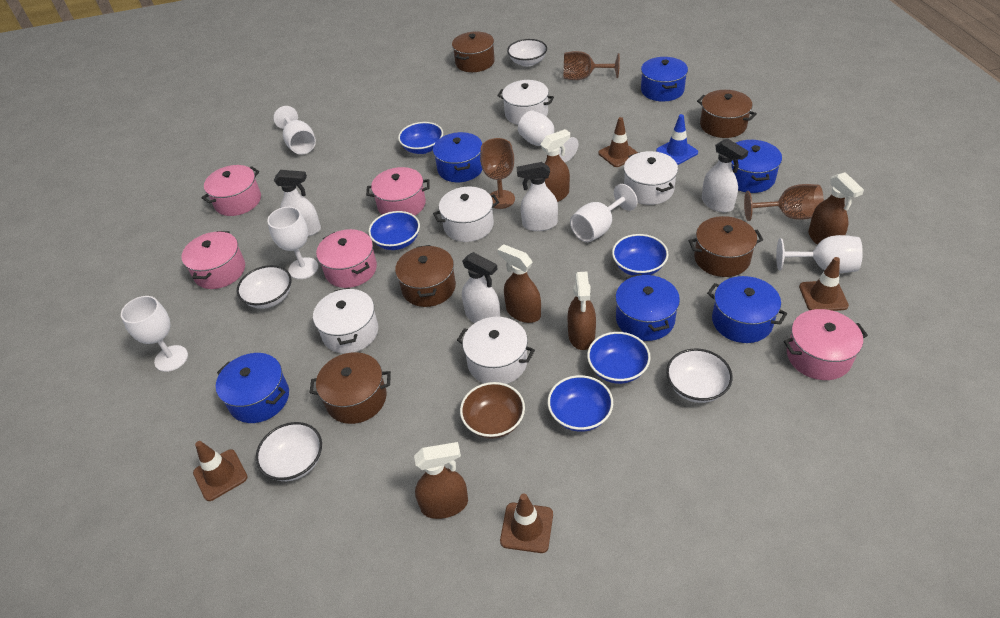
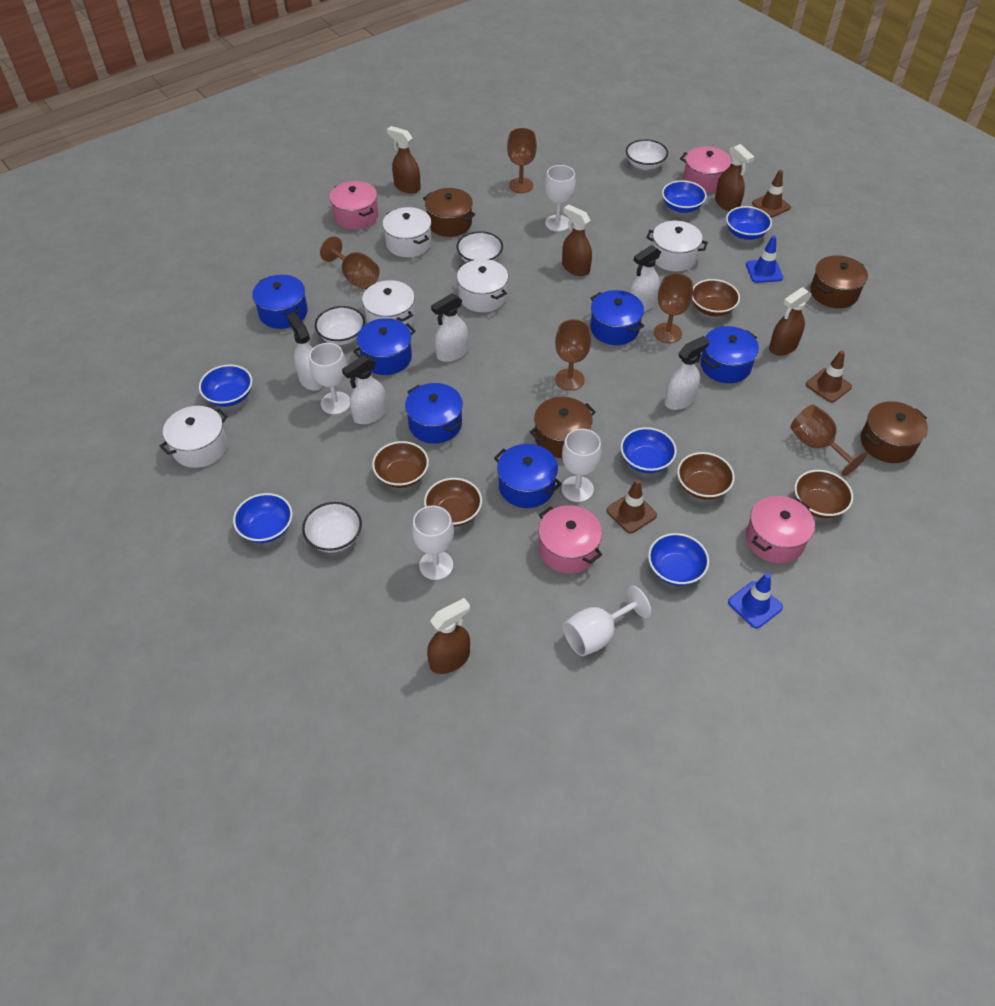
blue bowl: 5 -> 6
blue traffic cone: 1 -> 2
brown bowl: 1 -> 5
brown goblet: 3 -> 5
brown pot: 5 -> 4
brown traffic cone: 4 -> 3
pink pot: 5 -> 4
white goblet: 6 -> 5
white spray bottle: 4 -> 5

